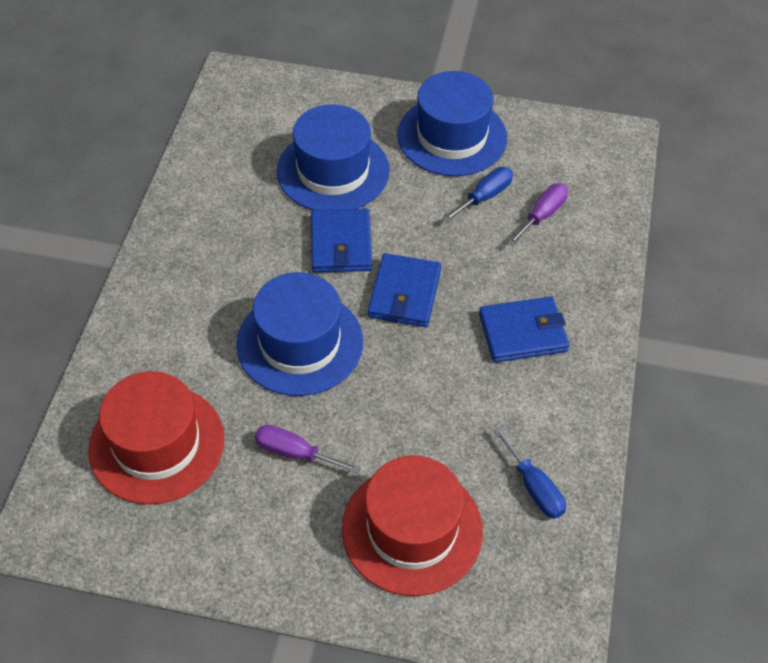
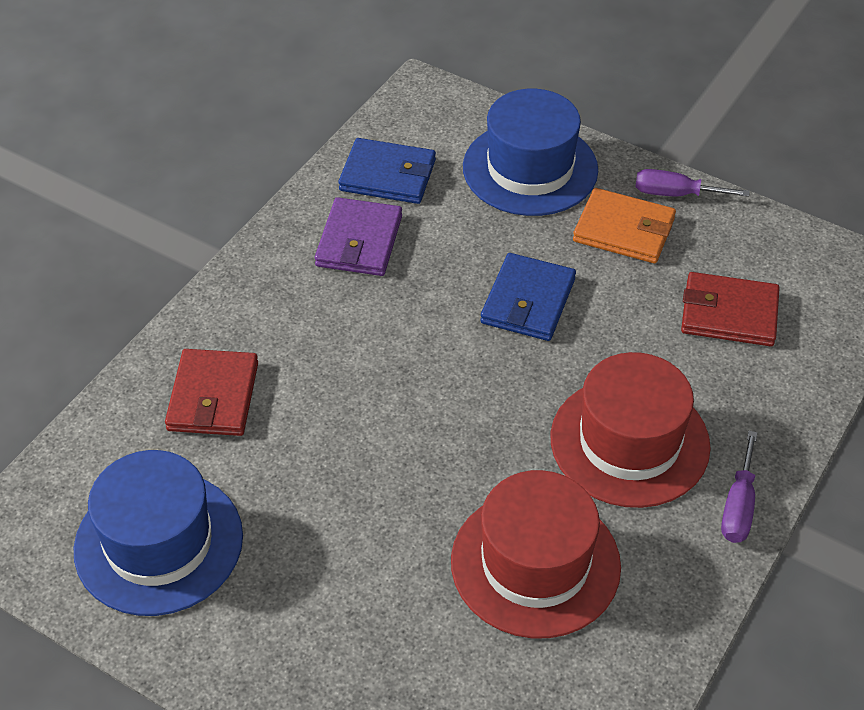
blue hat: 3 -> 2
blue screwdriver: 2 -> 0
blue wallet: 3 -> 2
orange wallet: 0 -> 1
purple wallet: 0 -> 1
red wallet: 0 -> 2

